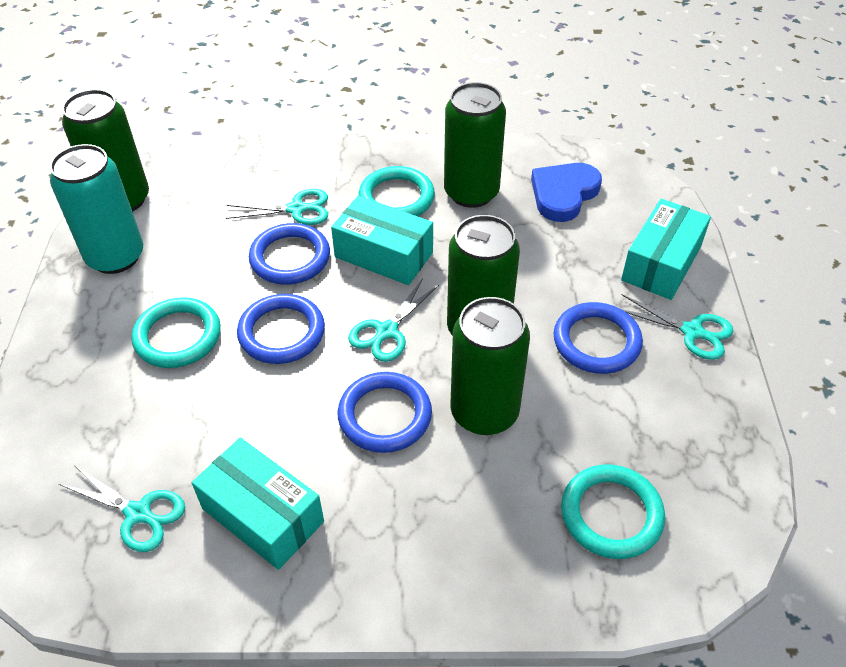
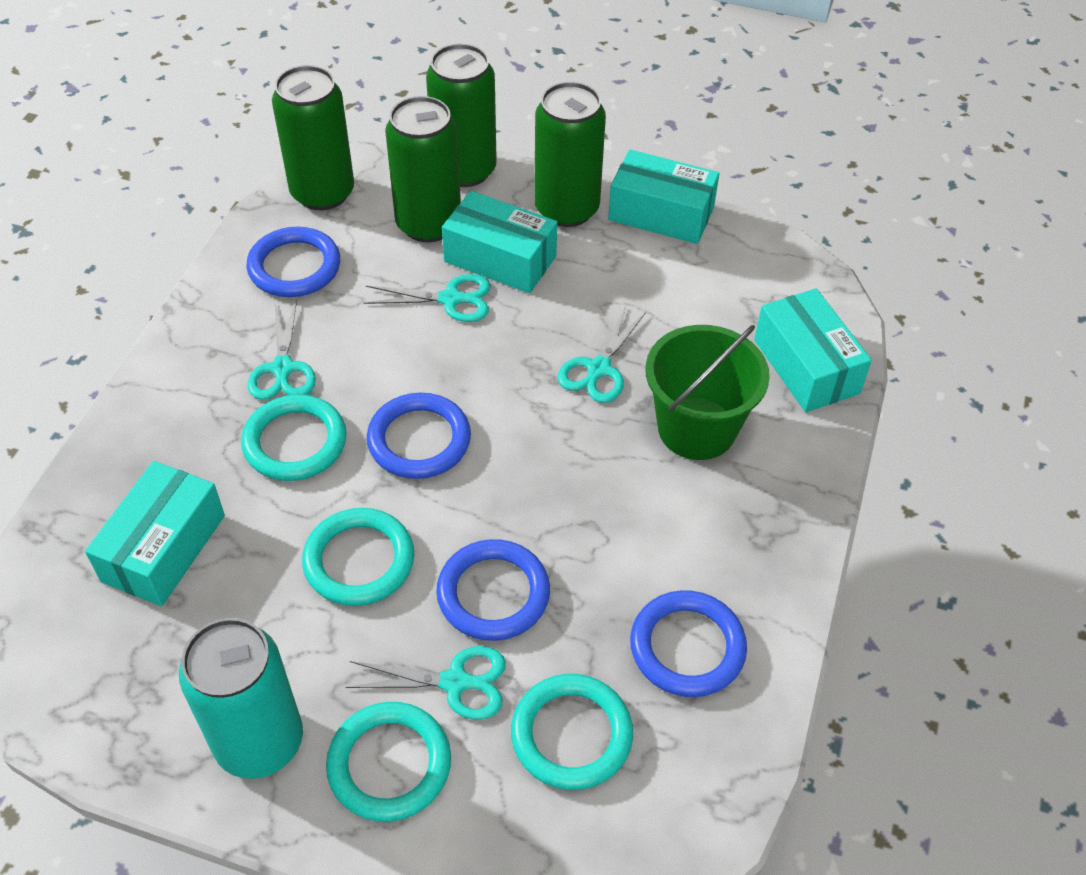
blue heart: 1 -> 0
green bucket: 0 -> 1
turquoise box: 3 -> 4
turquoise ring: 3 -> 4

